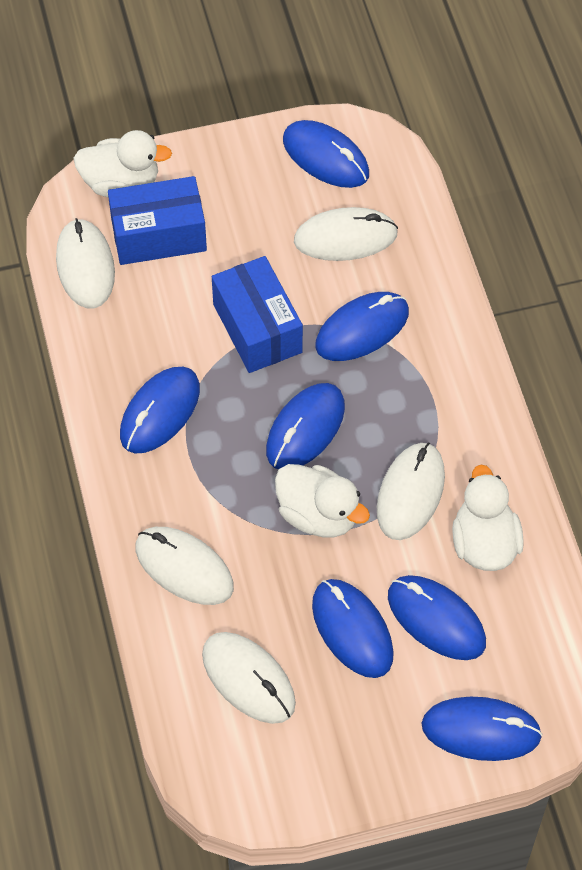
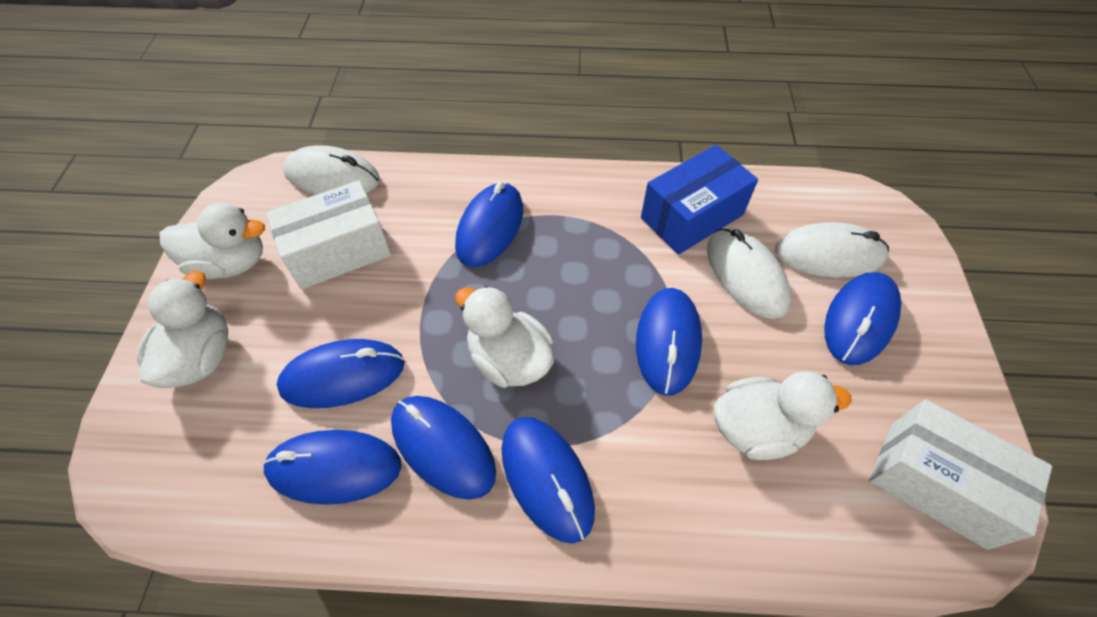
blue box: 2 -> 1
white box: 0 -> 2
white duck: 3 -> 4
white mouse: 5 -> 3

